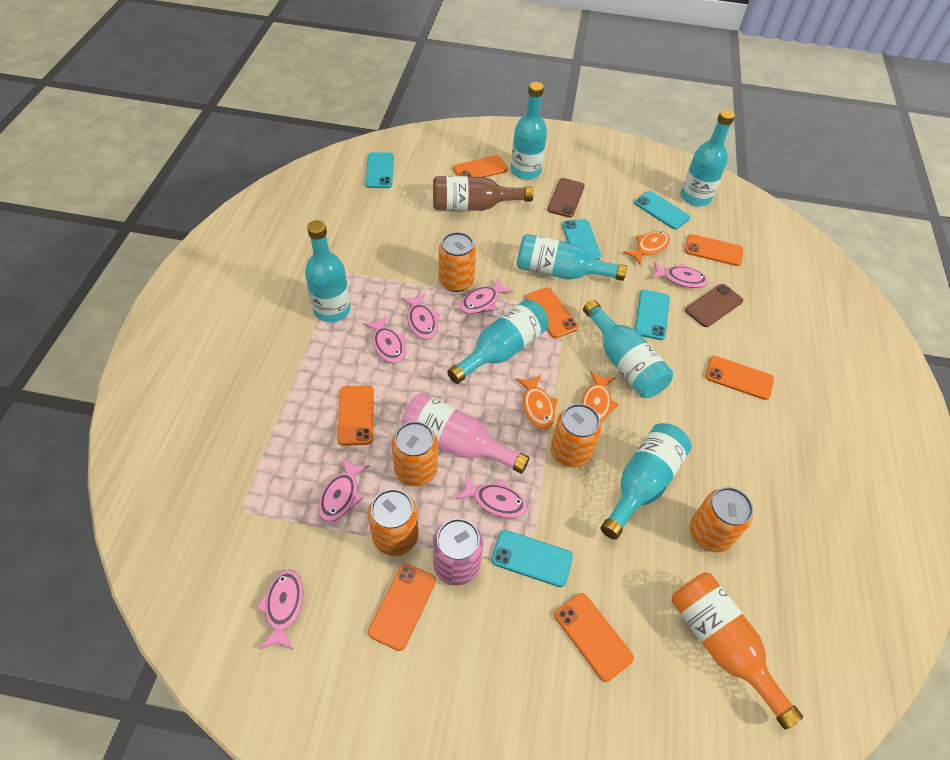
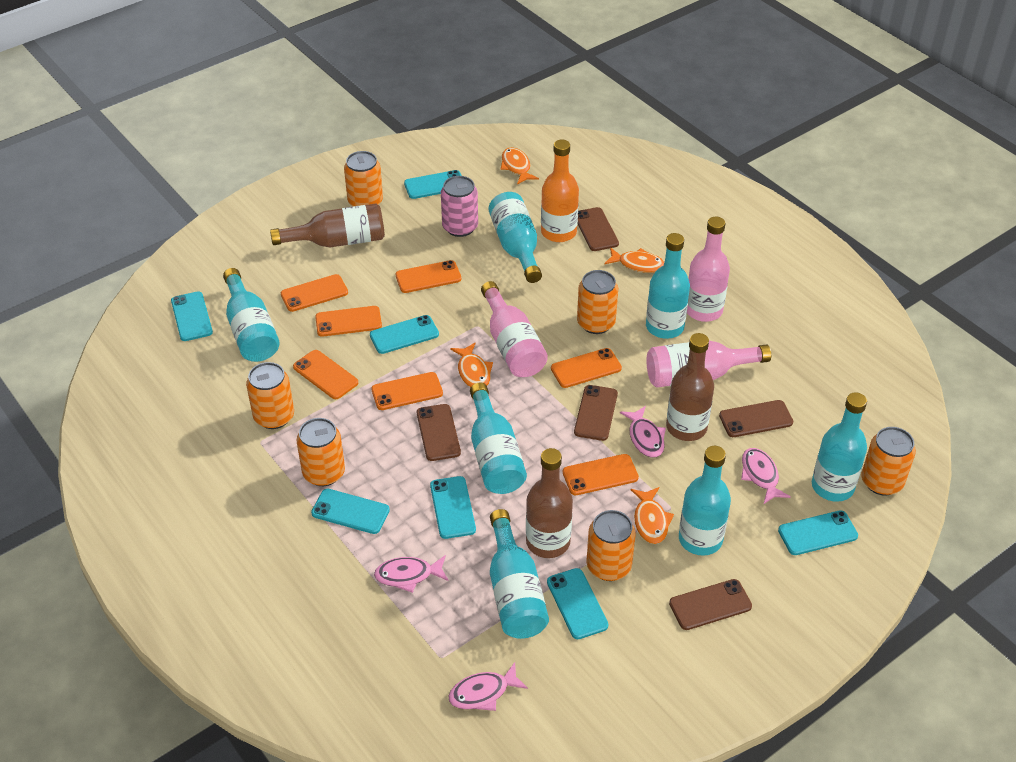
brown bottle: 1 -> 3
brown phone: 2 -> 5
orange can: 5 -> 6
orange fish: 3 -> 4
pink bottle: 1 -> 3
pink fish: 7 -> 4
turquoise phone: 5 -> 7

